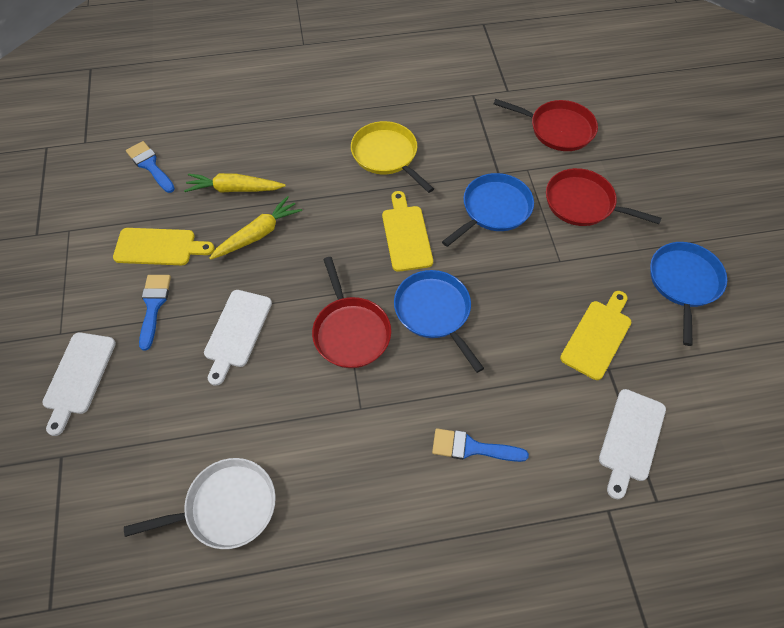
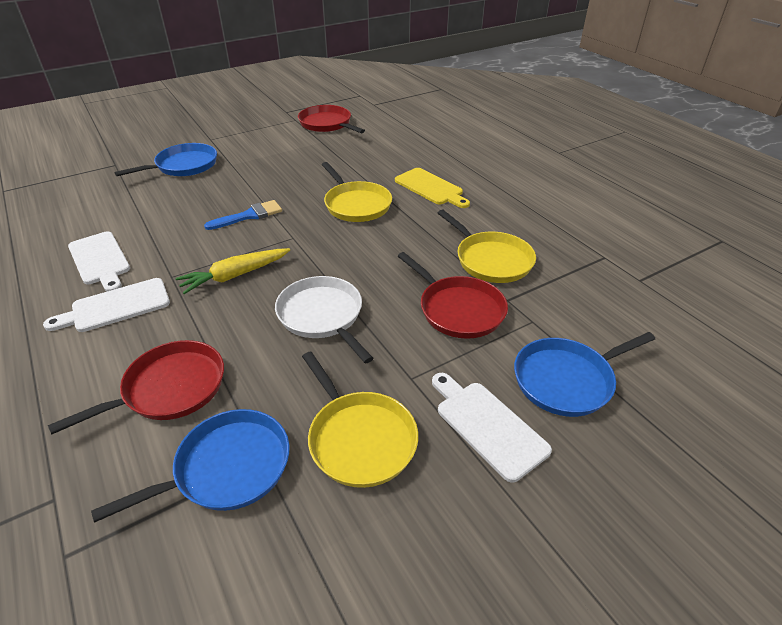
blue brush: 3 -> 1
yellow carrot: 2 -> 1
yellow cutting board: 3 -> 1
yellow pan: 1 -> 3

